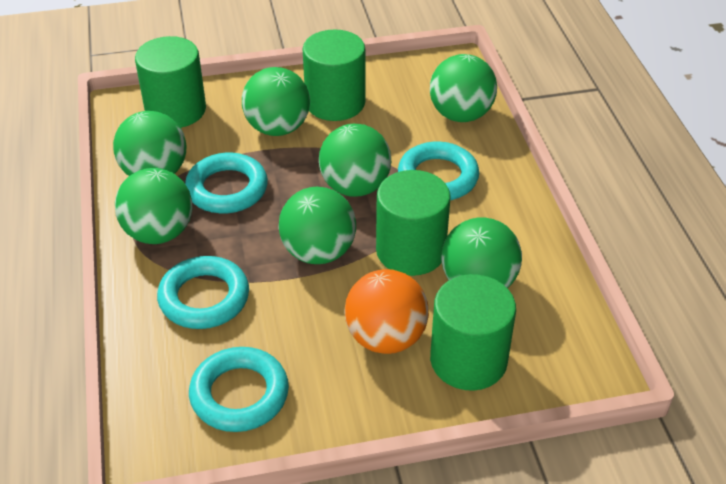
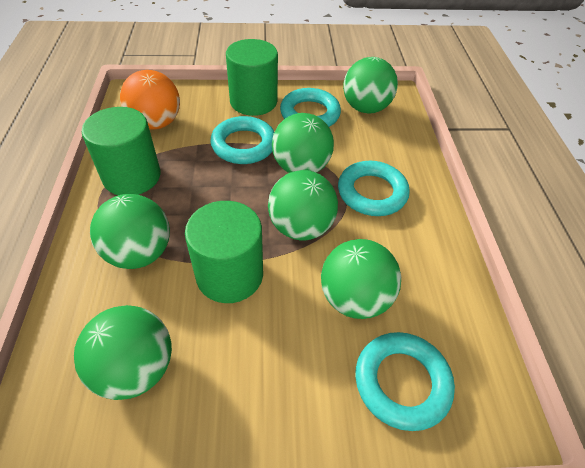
green ball: 7 -> 6
green cylinder: 4 -> 3

